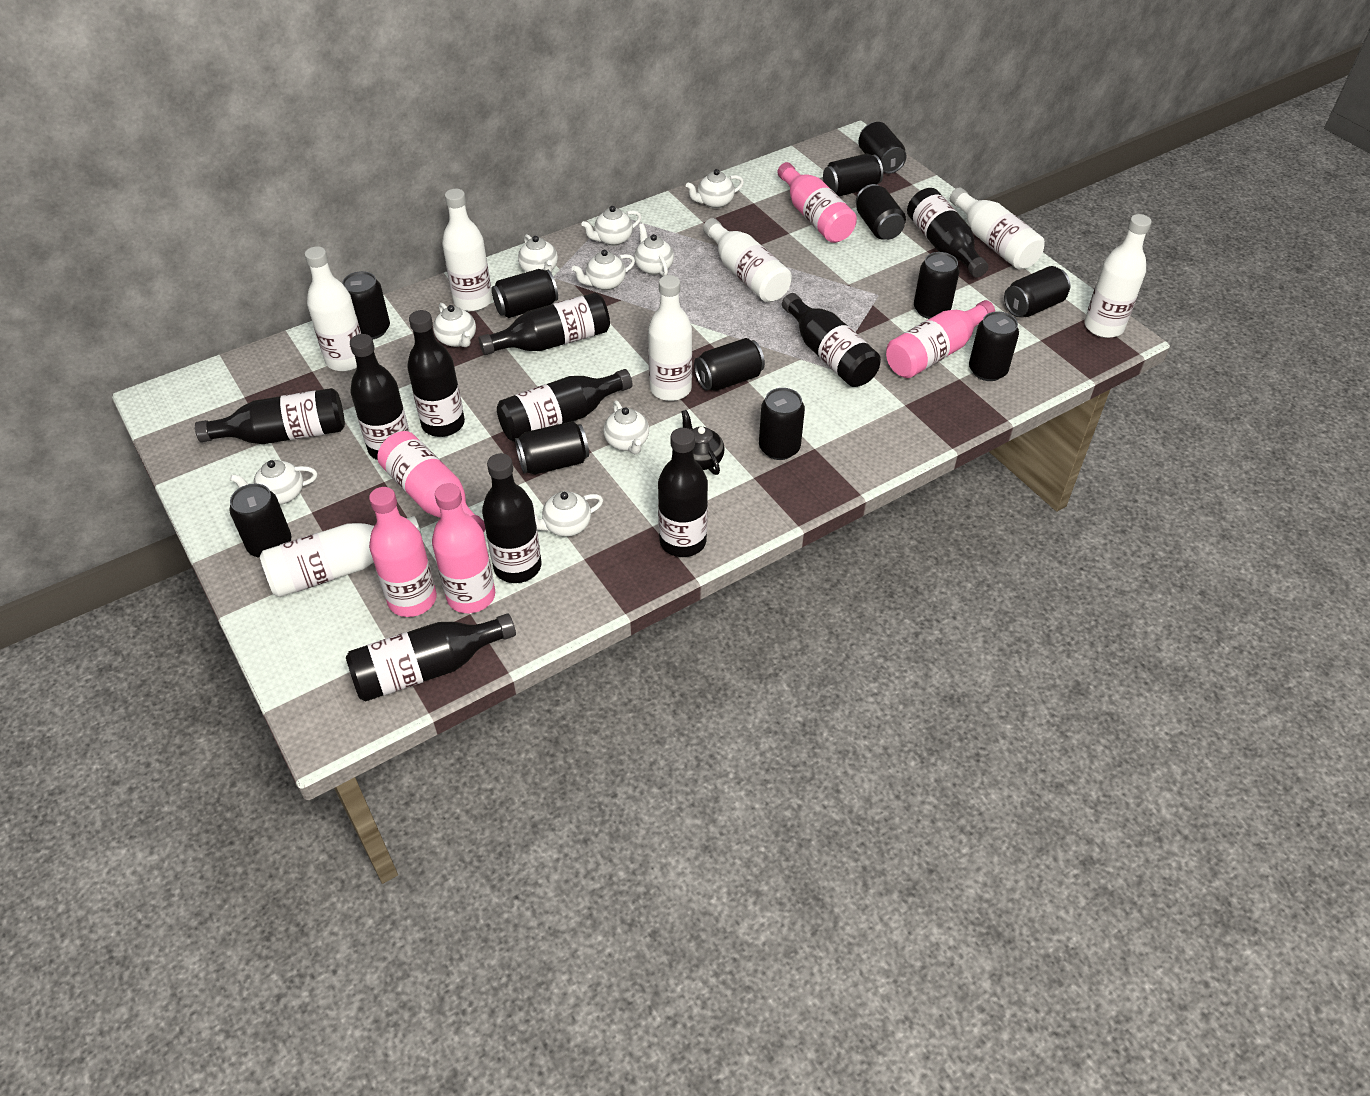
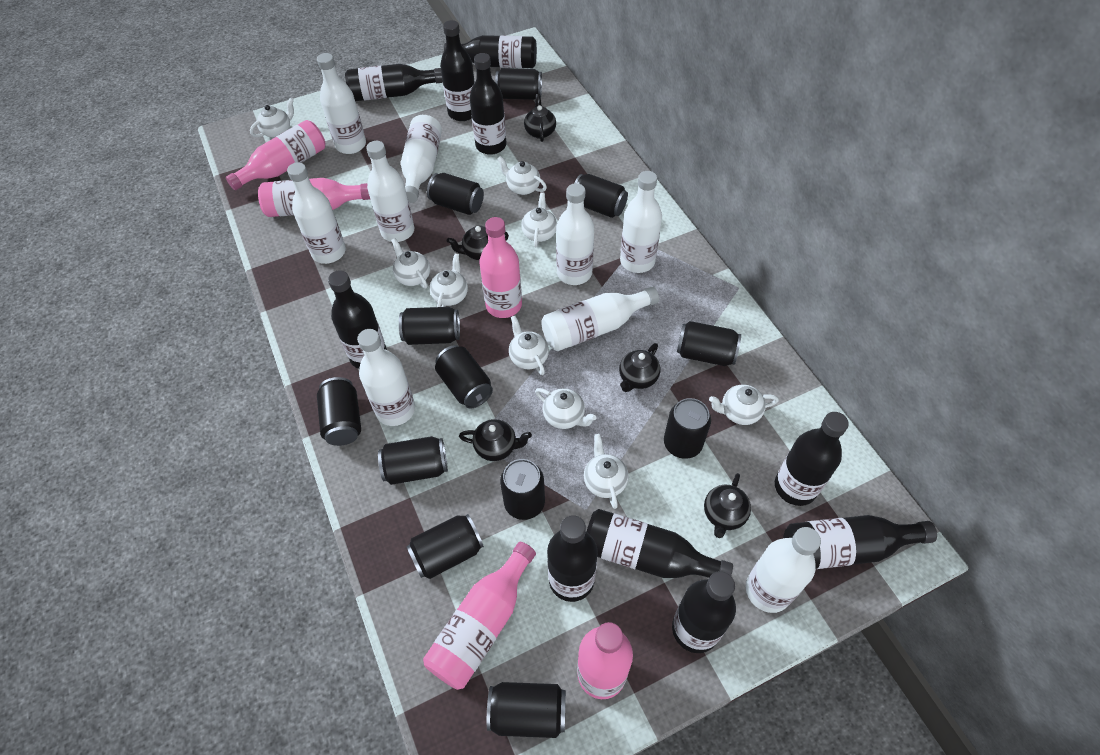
black teapot: 1 -> 5
white bottle: 7 -> 9

